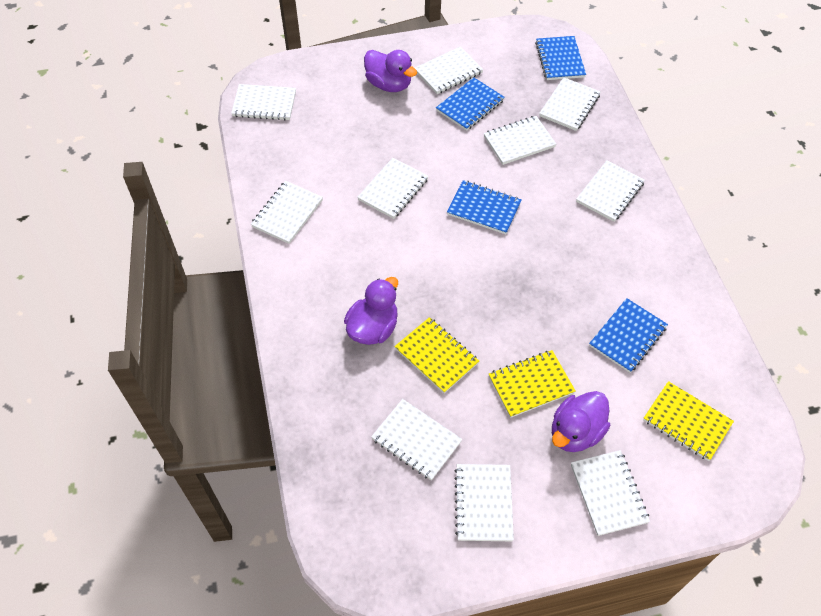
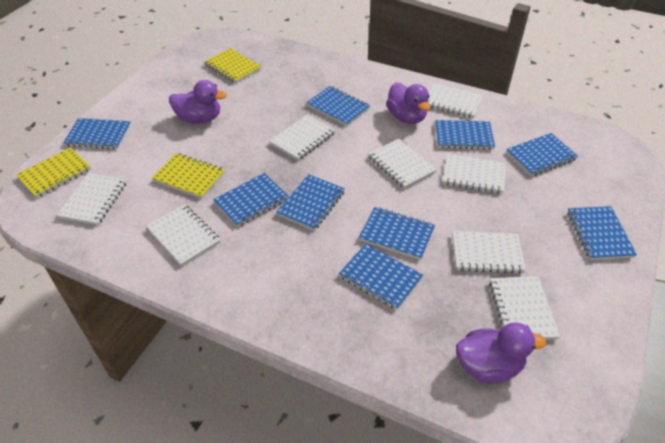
blue notebook: 4 -> 9
white notebook: 10 -> 8

